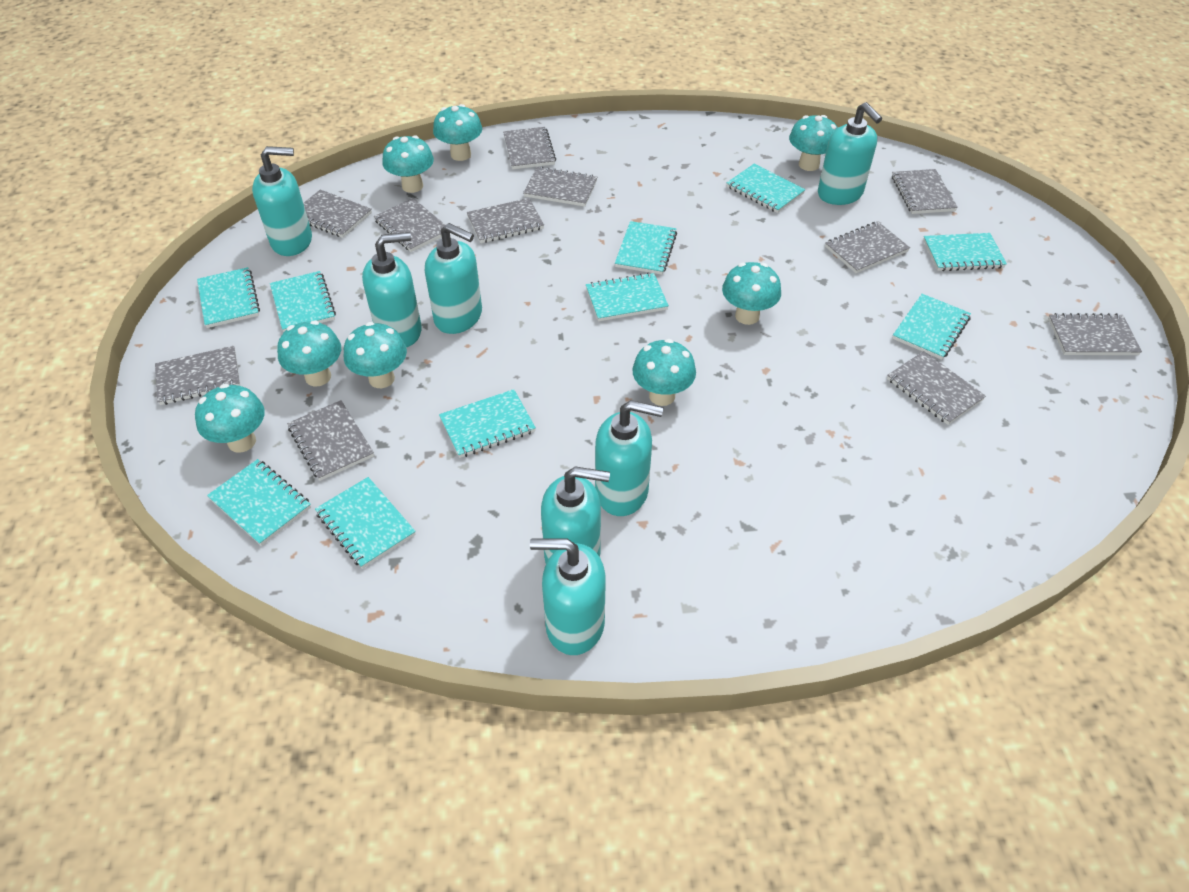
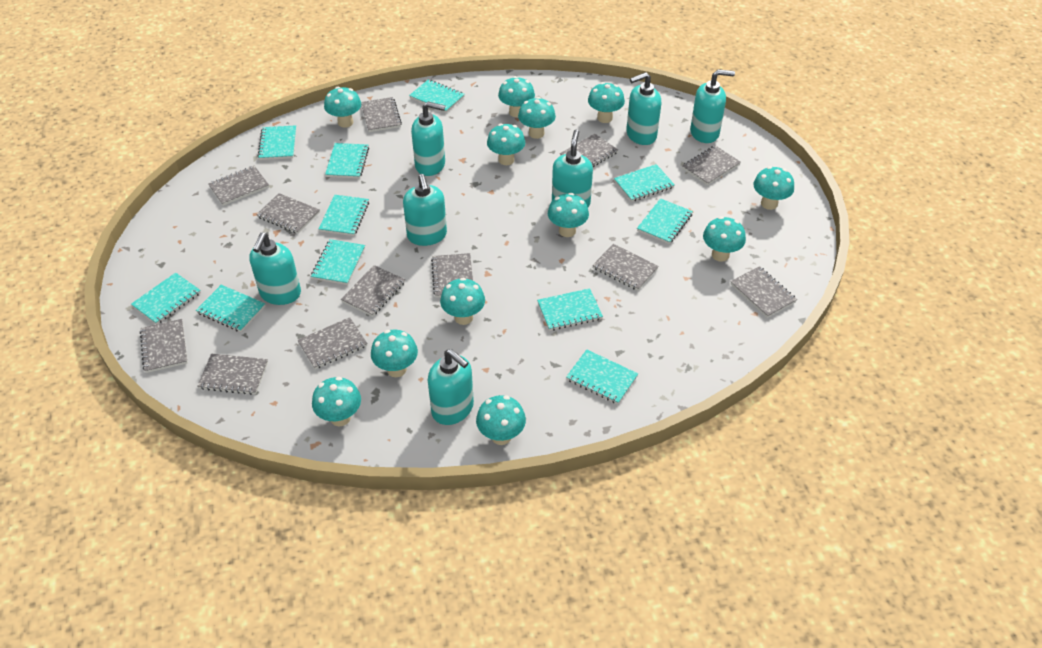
grey notebook: 11 -> 12
turquoise mushroom: 8 -> 12
turquoise notebook: 10 -> 11

